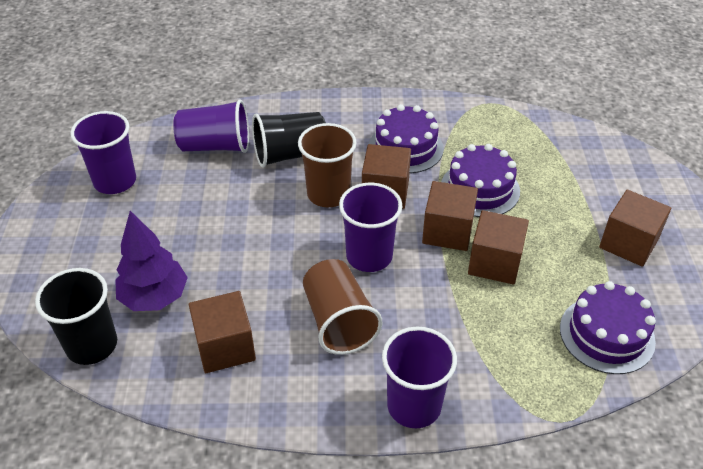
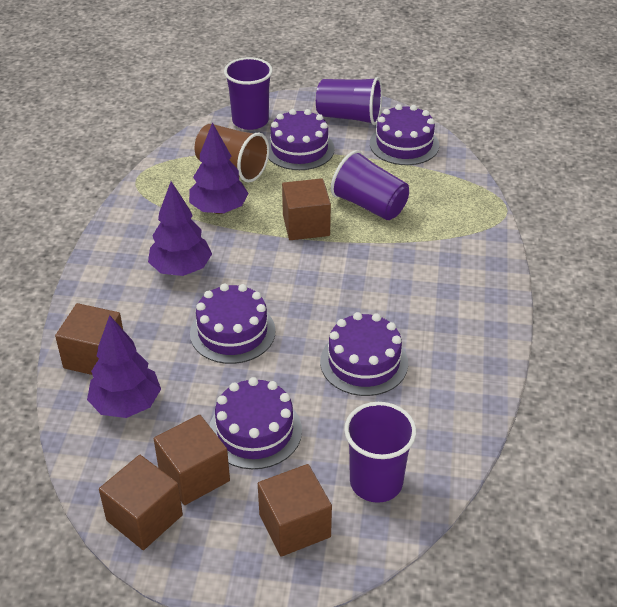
black cup: 2 -> 0
brown cup: 2 -> 1
purple cake: 3 -> 5
purple tree: 1 -> 3

